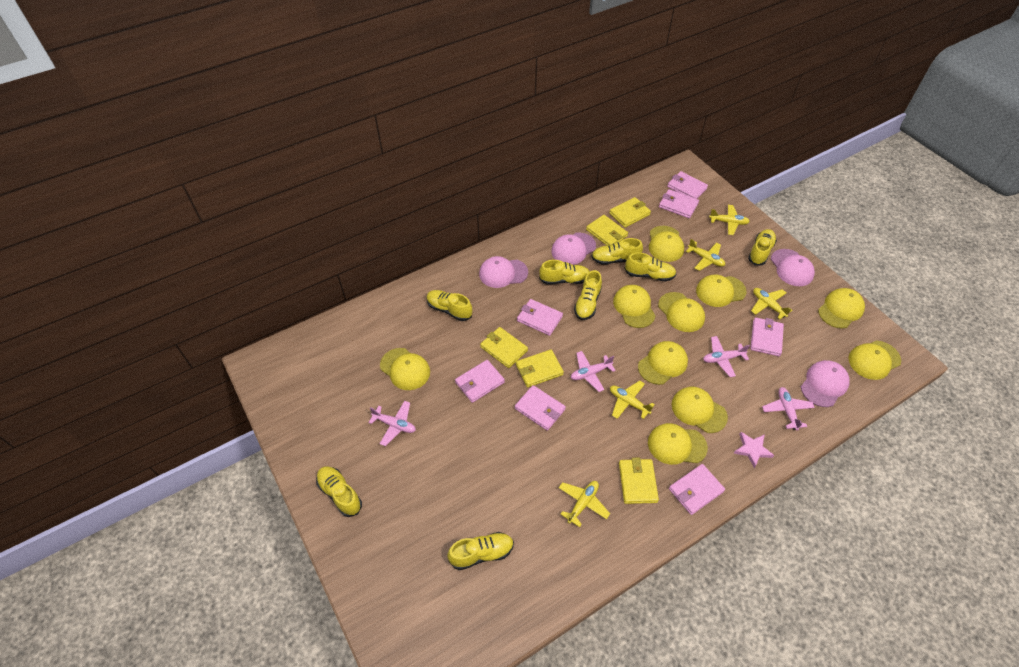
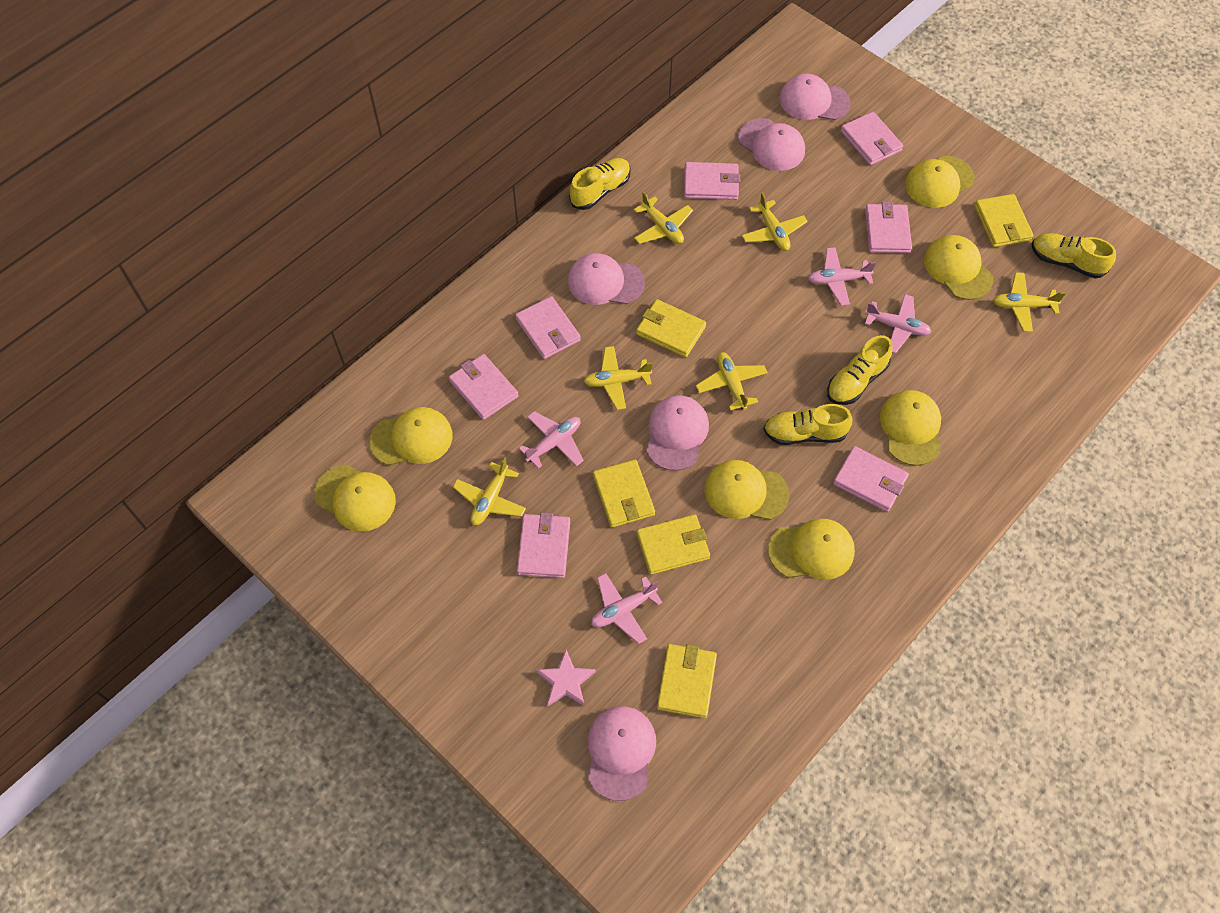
pink cap: 4 -> 5
yellow cap: 10 -> 7
yellow plane: 5 -> 6
yellow shoe: 8 -> 4

